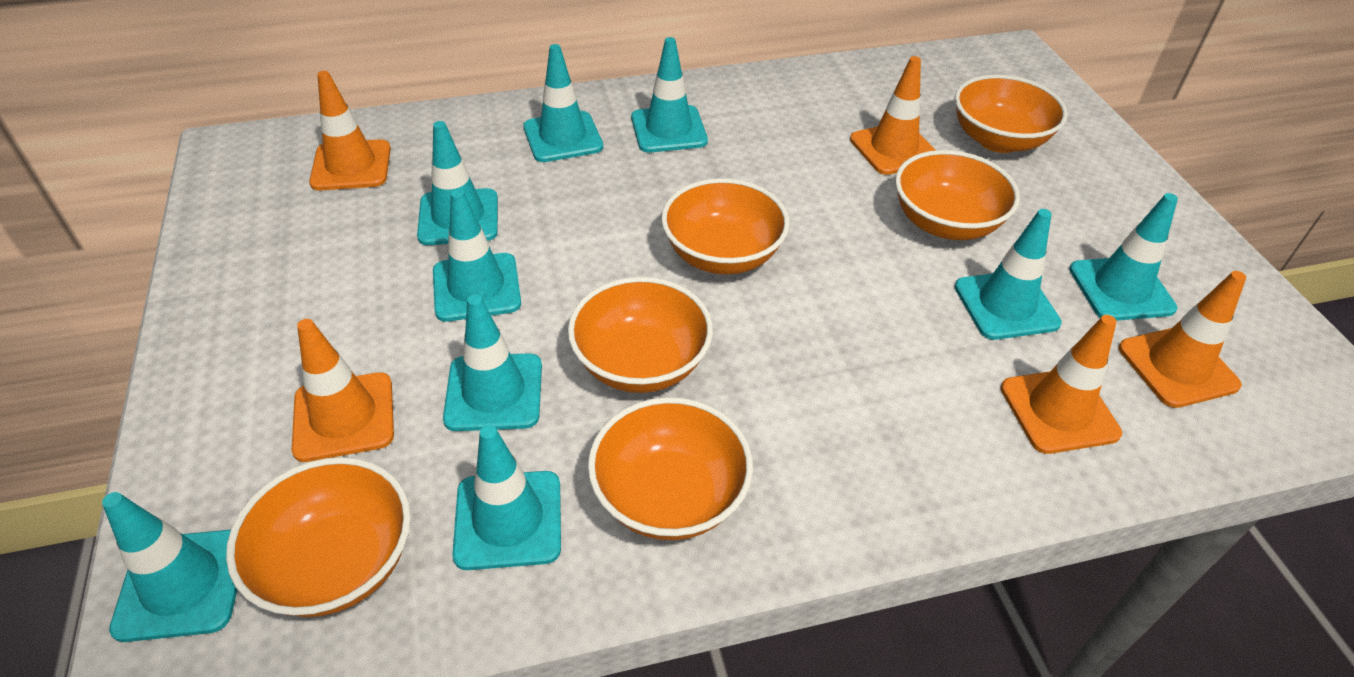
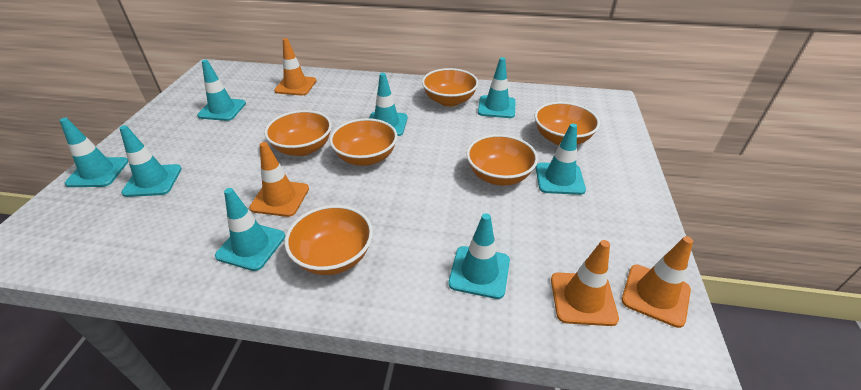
orange traffic cone: 5 -> 4
turquoise traffic cone: 9 -> 8

